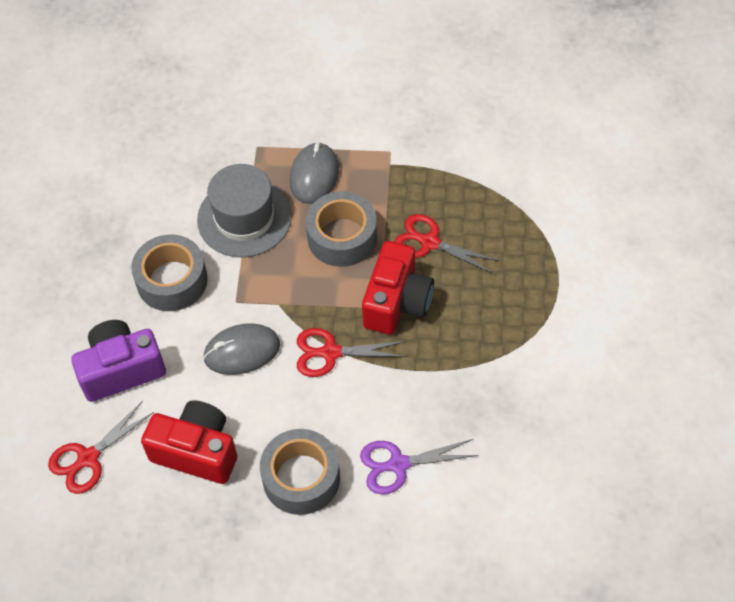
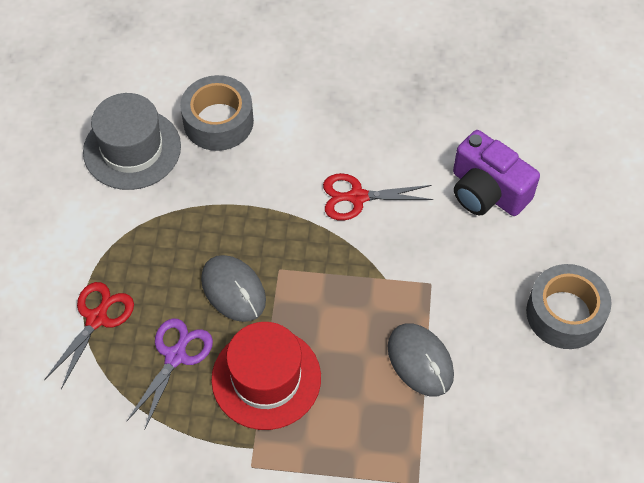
grey tape: 3 -> 2
red camera: 2 -> 0
red hat: 0 -> 1
red scissors: 3 -> 2

